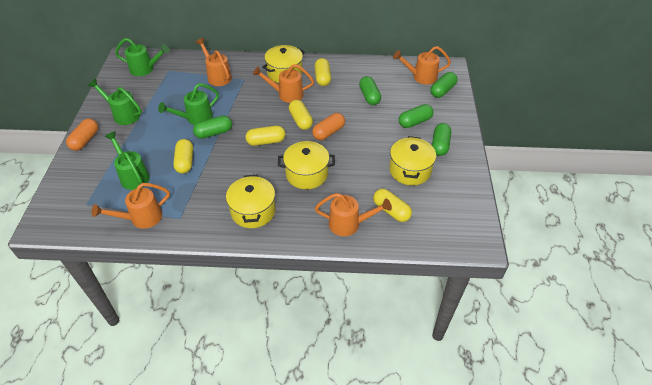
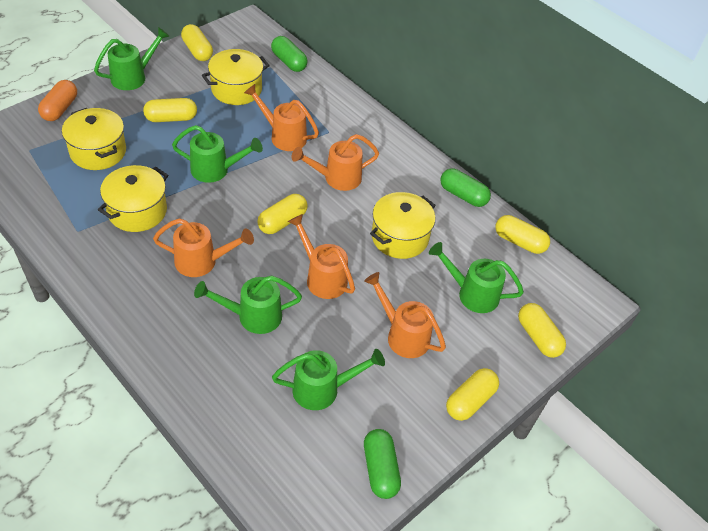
green capsule: 5 -> 3
green watering can: 4 -> 5
orange capsule: 2 -> 1
yellow capsule: 5 -> 6

